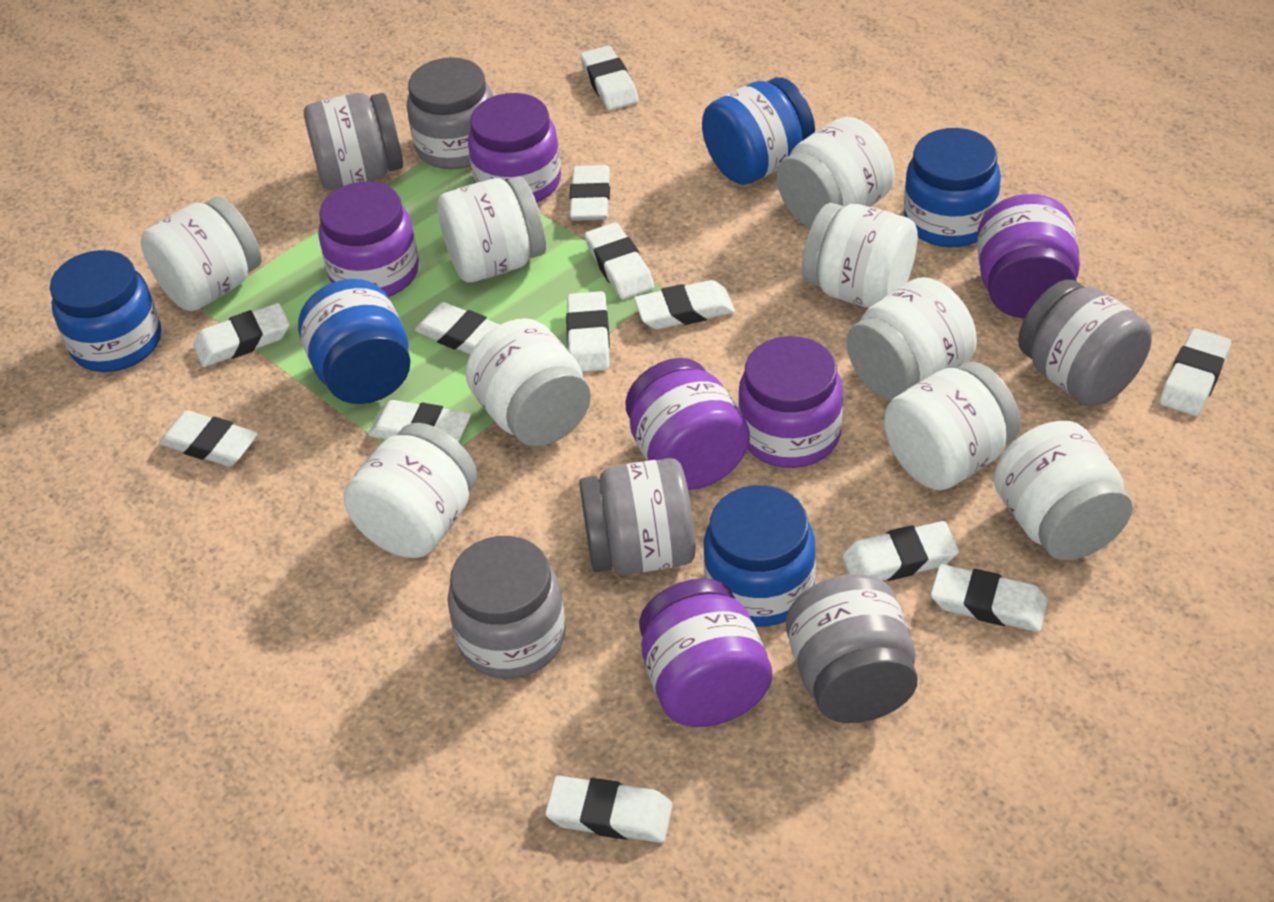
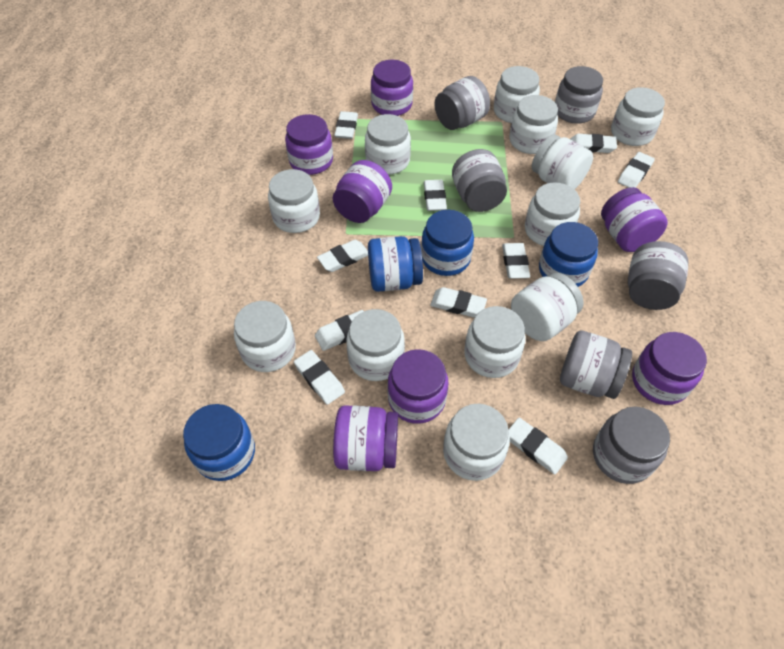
blue jar: 5 -> 4
purple jar: 6 -> 7
white eraser: 13 -> 10
white jar: 9 -> 12

